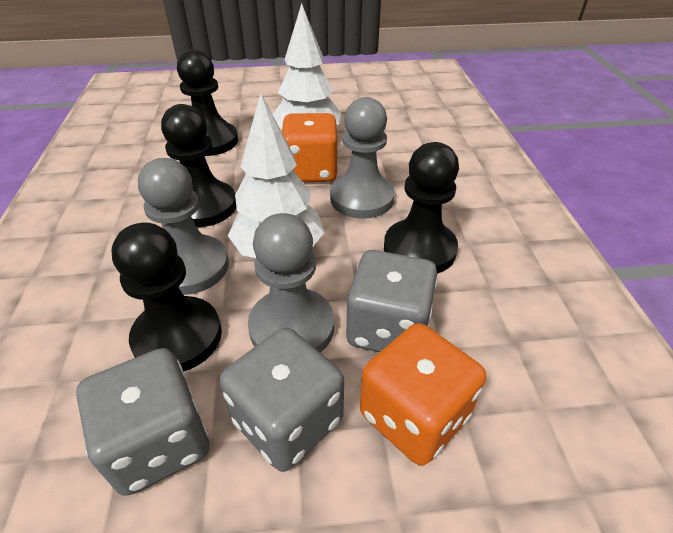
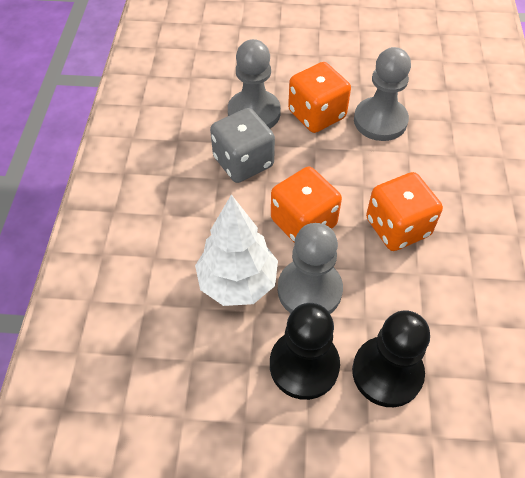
black pawn: 4 -> 2
grey dice: 3 -> 1
orange dice: 2 -> 3
white tree: 2 -> 1

